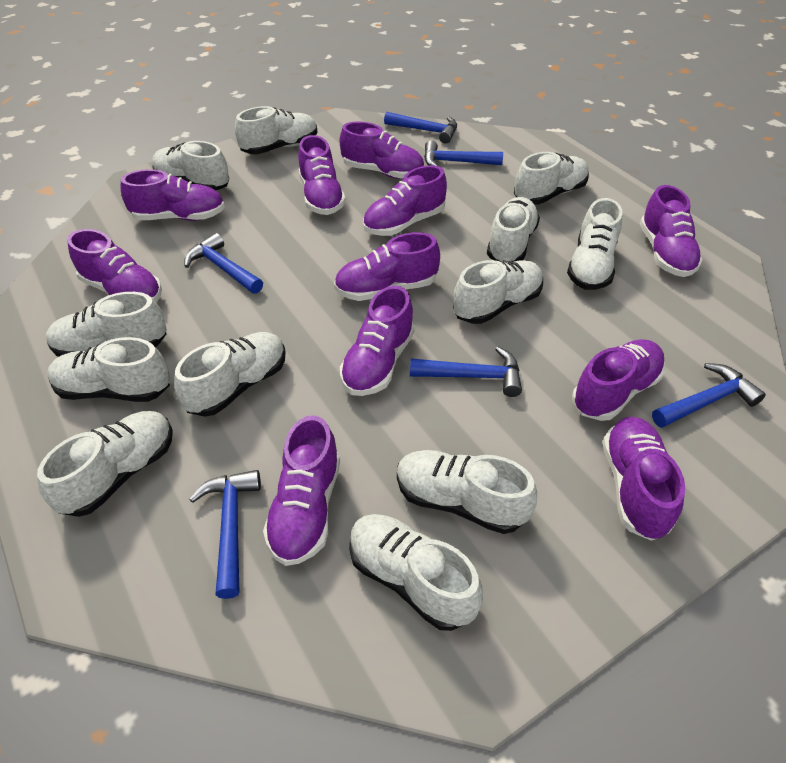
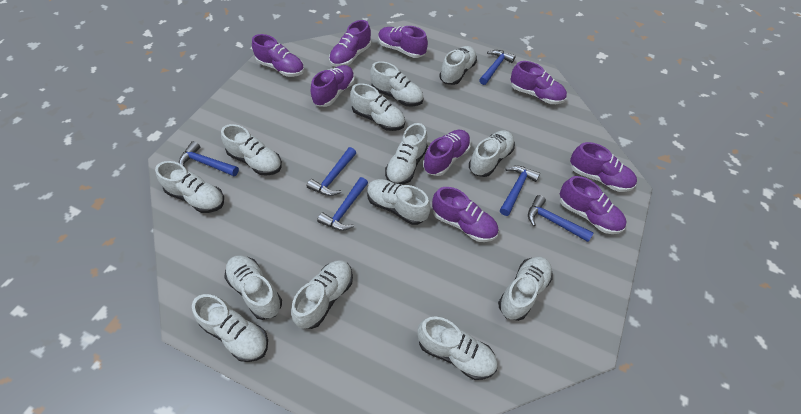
purple shoe: 11 -> 9
white shoe: 12 -> 13

